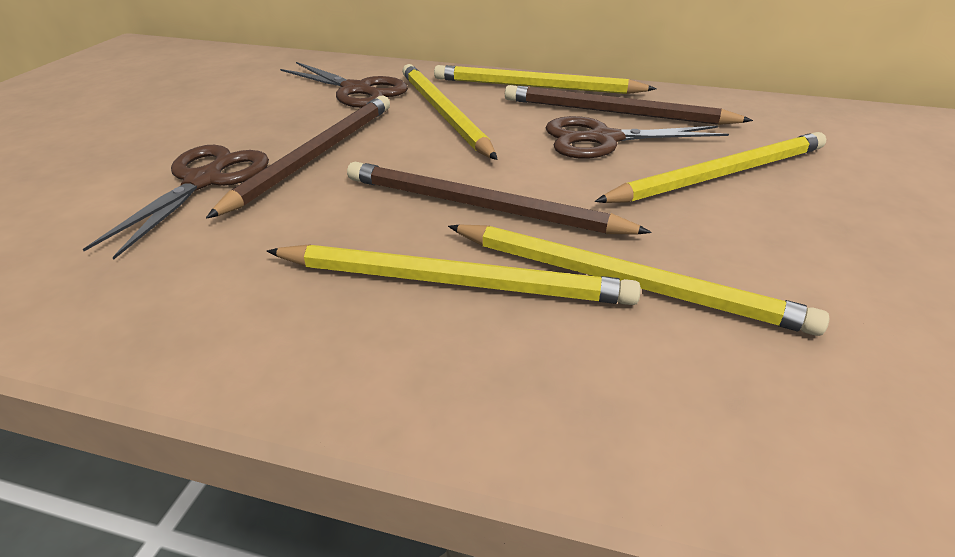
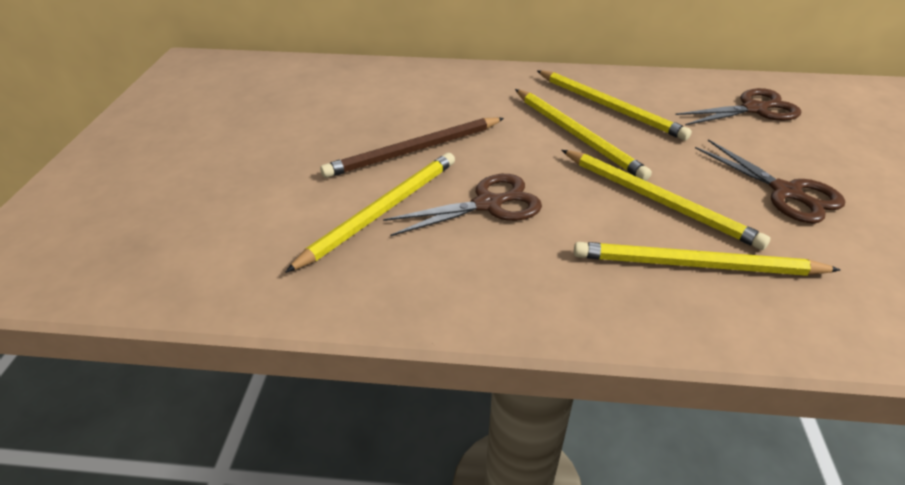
brown pencil: 3 -> 1

